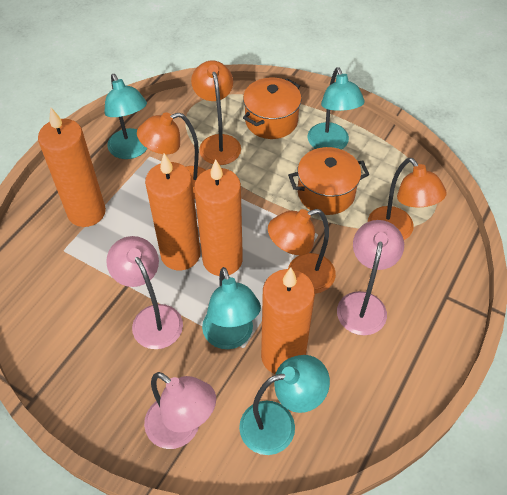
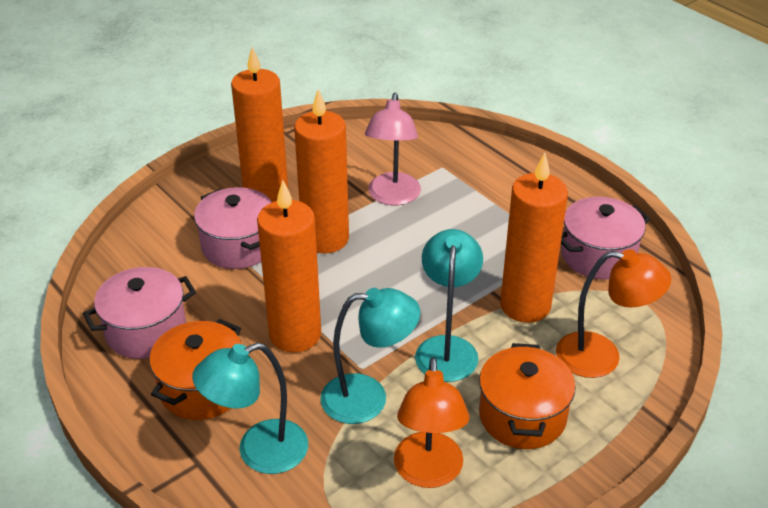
orange lamp: 4 -> 2
pink lamp: 3 -> 1
pink pot: 0 -> 3
turquoise lamp: 4 -> 3

